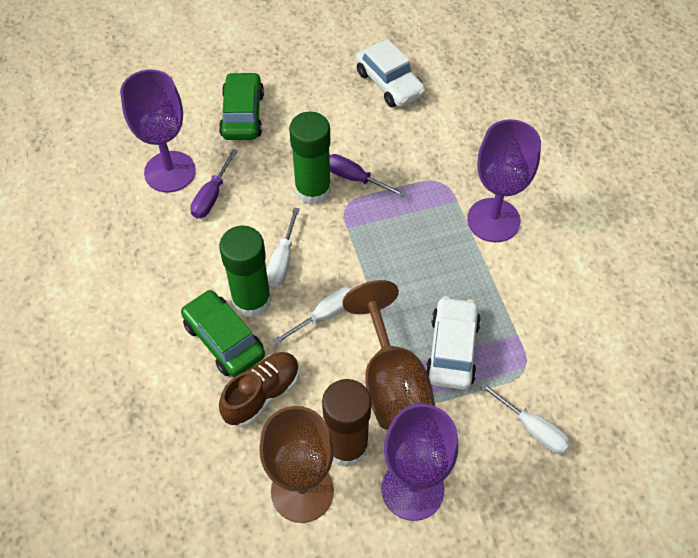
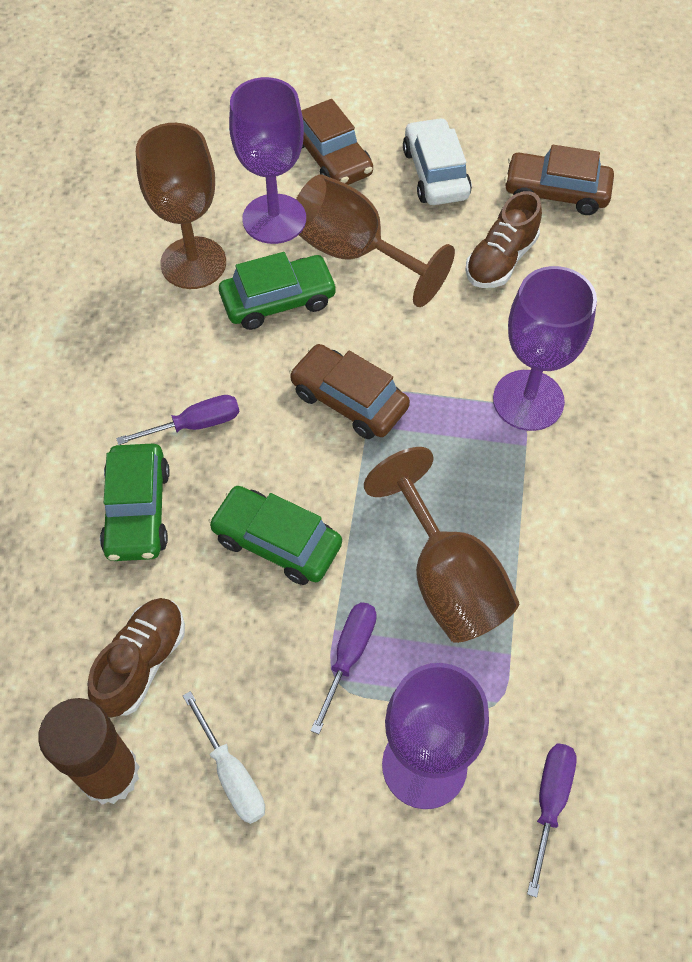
brown car: 0 -> 3
brown goblet: 2 -> 3
brown shoe: 1 -> 2
green car: 2 -> 3
green glue stick: 2 -> 0
purple screwdriver: 2 -> 3
white car: 2 -> 1
white screwdriver: 3 -> 1

